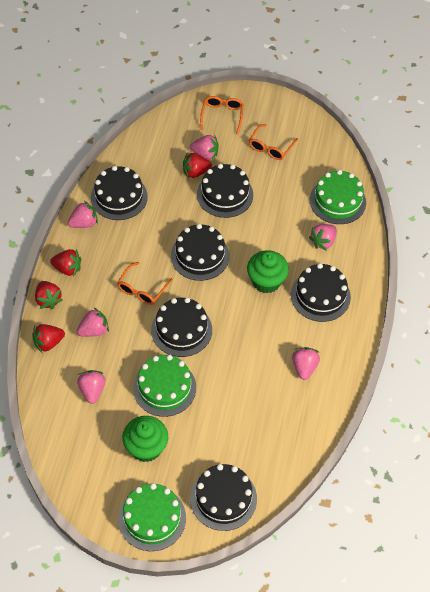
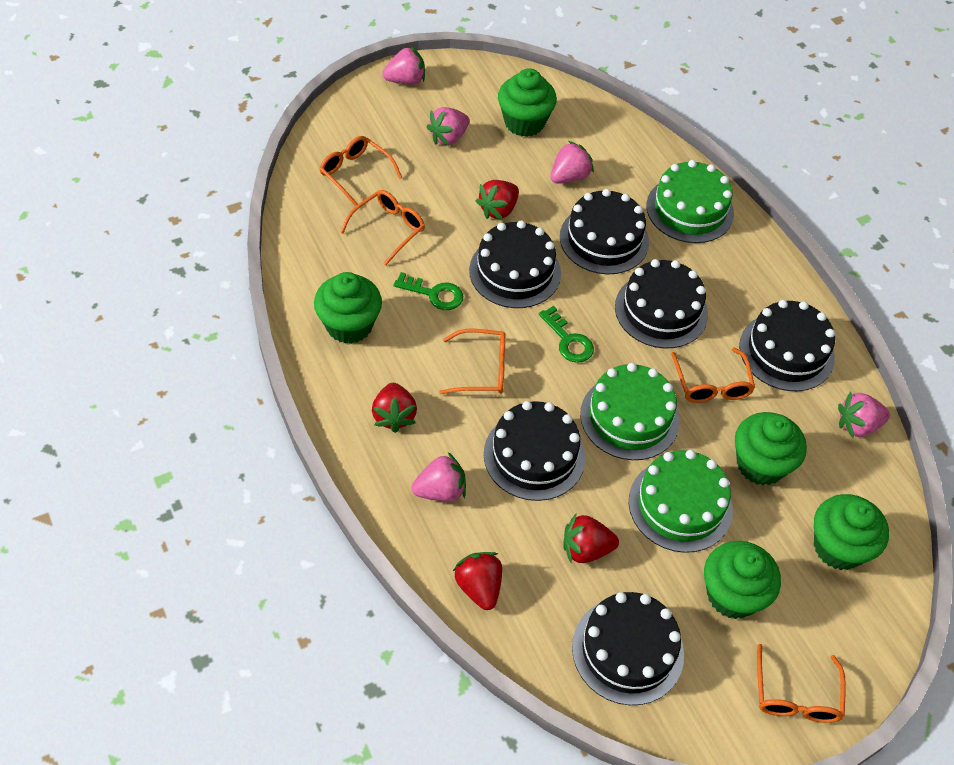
green cupcake: 2 -> 5
green key: 0 -> 2
orange glasses: 3 -> 5
pink strawberry: 6 -> 5

